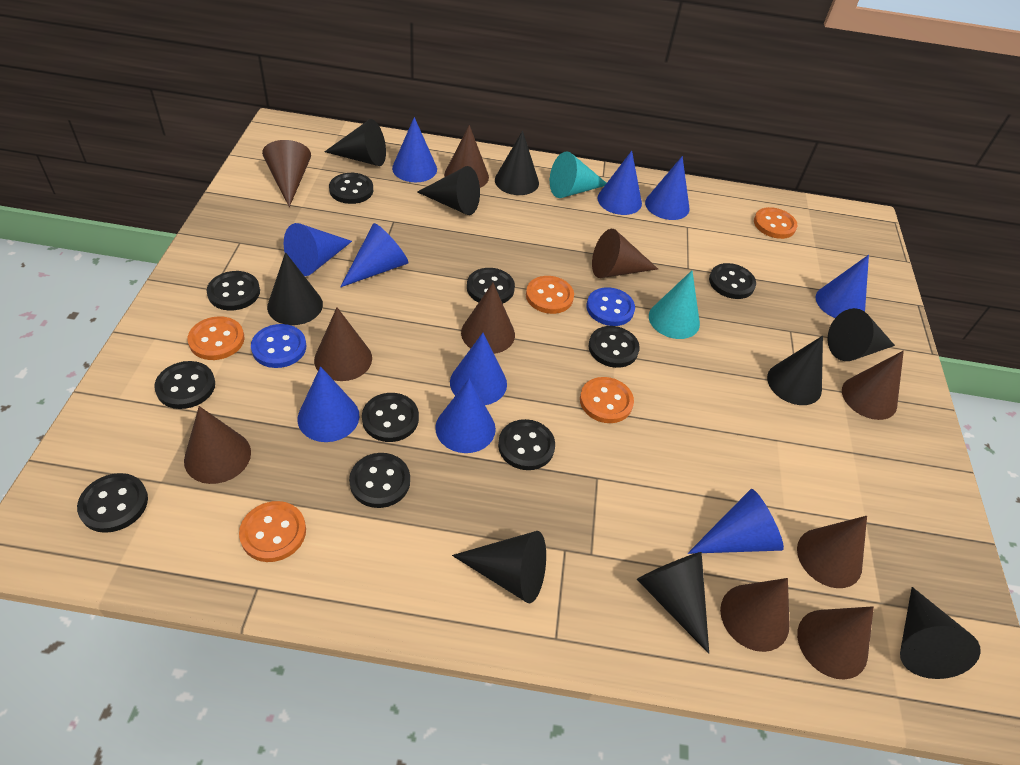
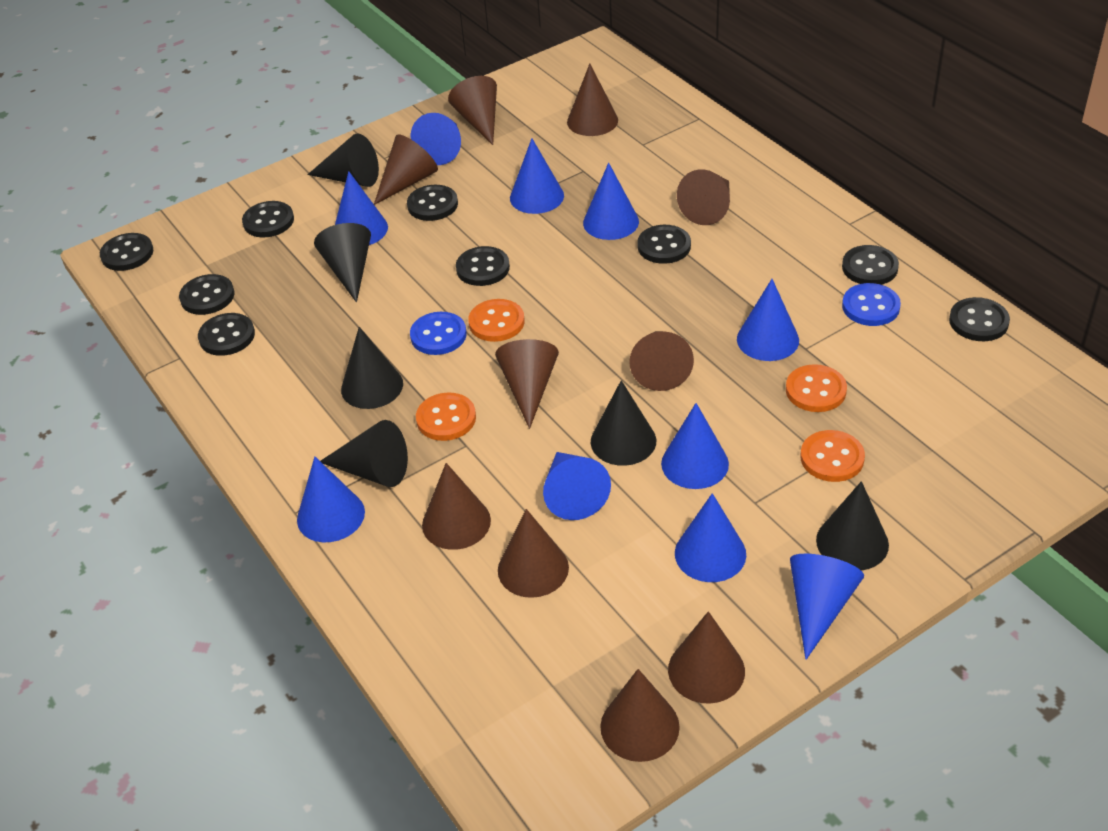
black button: 10 -> 9
black cone: 9 -> 6
orange button: 5 -> 4
turquoise cone: 2 -> 0

